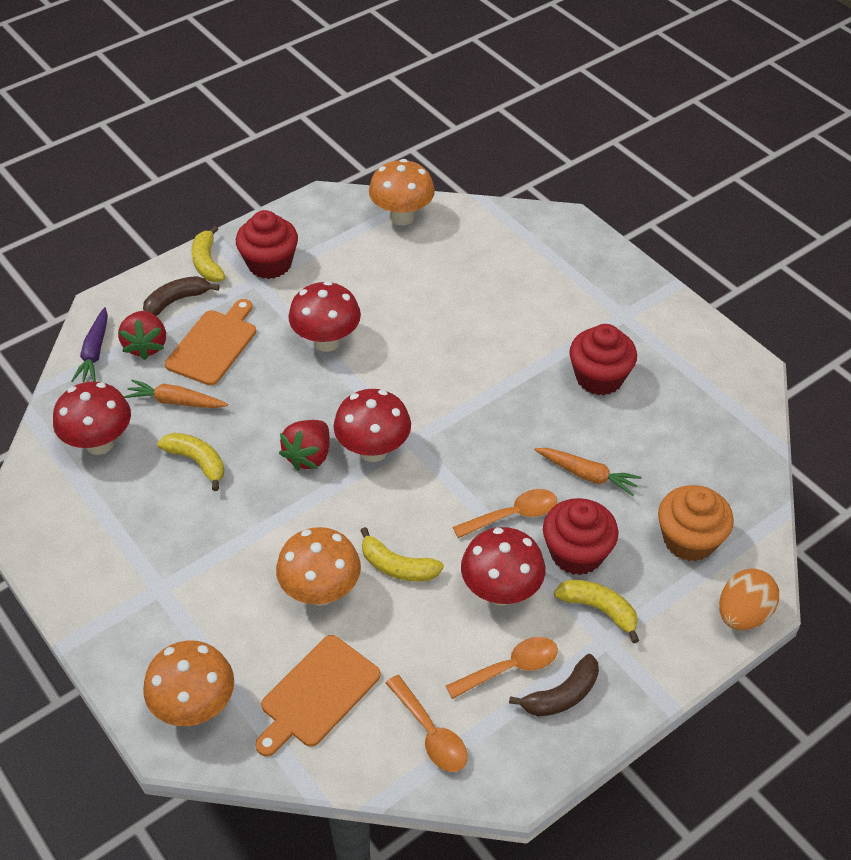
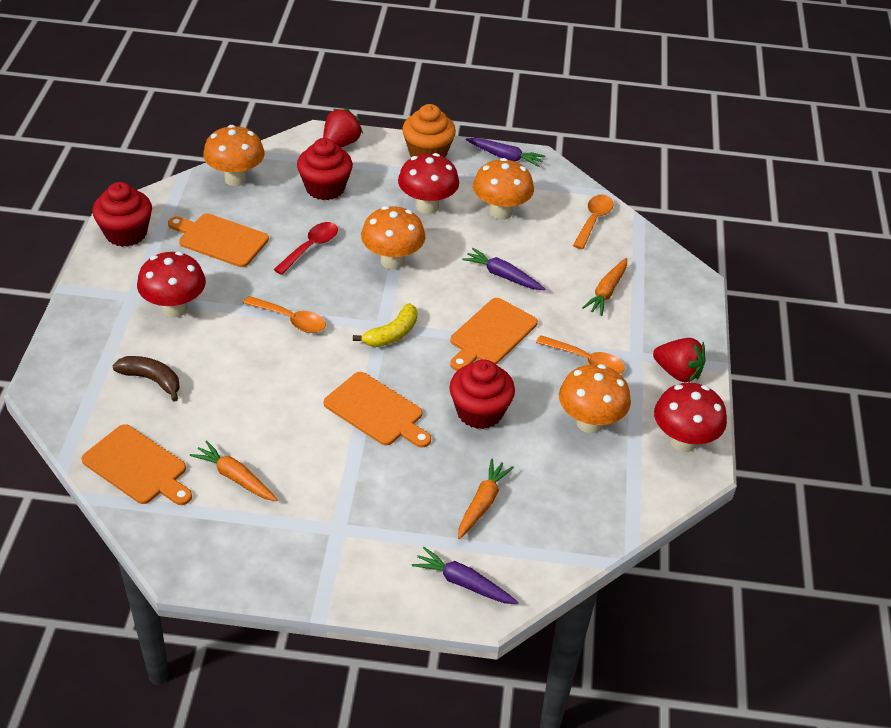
brown banana: 2 -> 1
orange carrot: 2 -> 3
orange cutting board: 2 -> 4
orange egg: 1 -> 0
orange mushroom: 3 -> 4
purple carrot: 1 -> 3
red mushroom: 4 -> 3
red spoon: 0 -> 1
yellow banana: 4 -> 1

